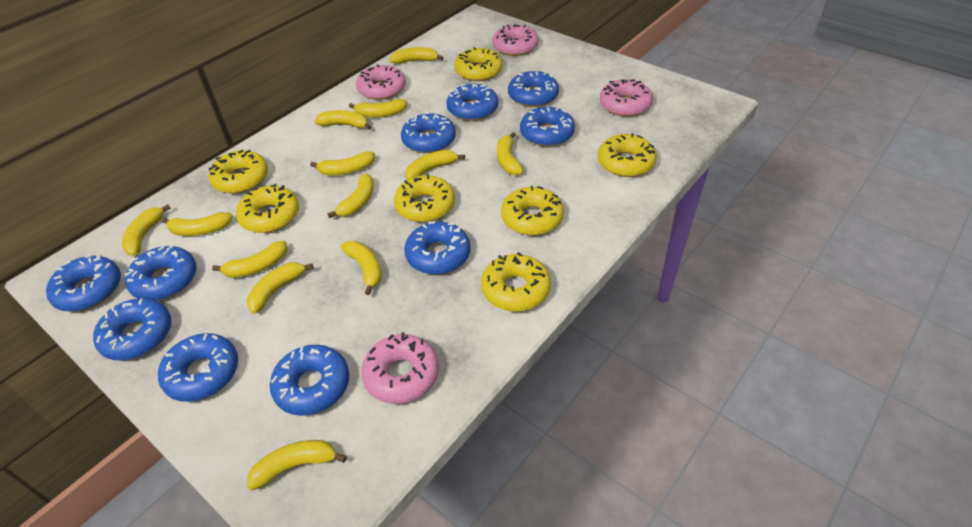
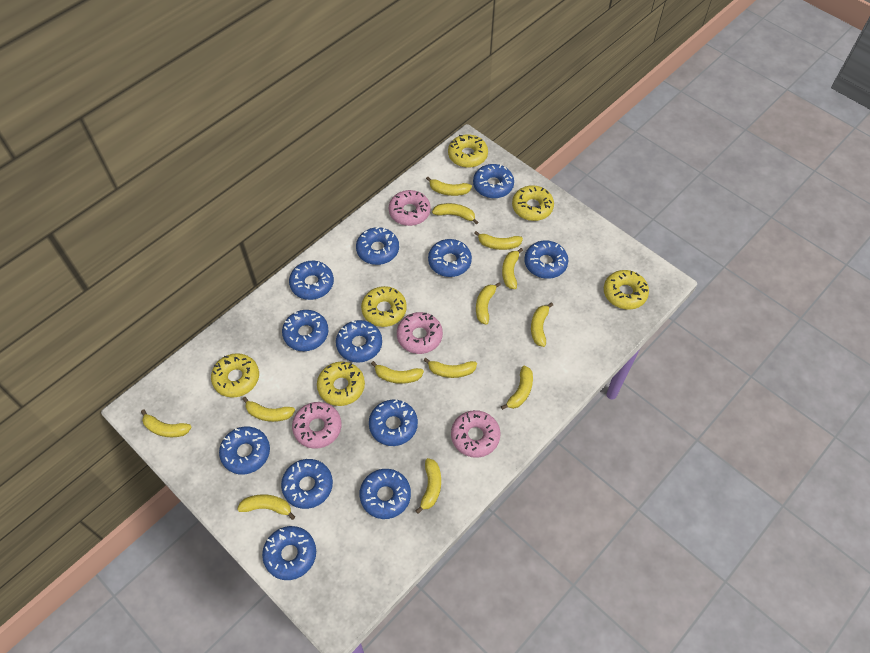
blue donut: 10 -> 12
yellow donut: 7 -> 6

